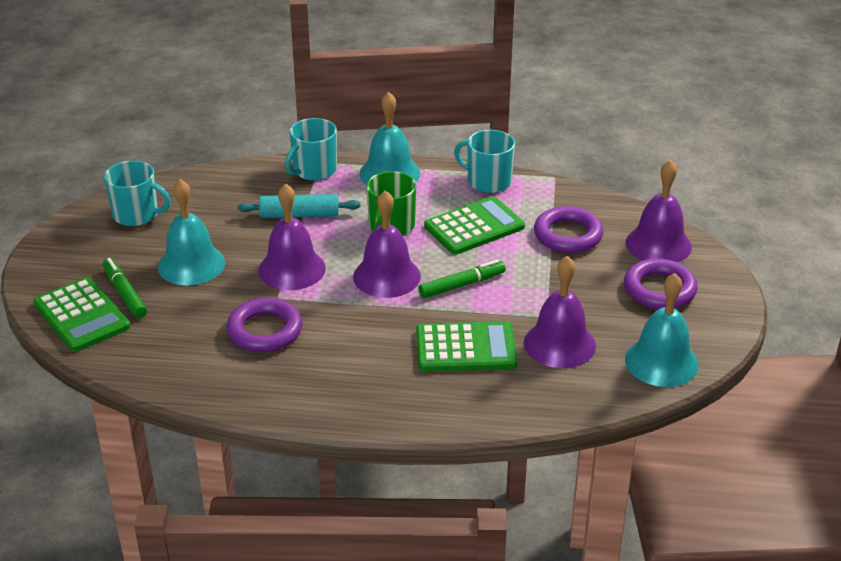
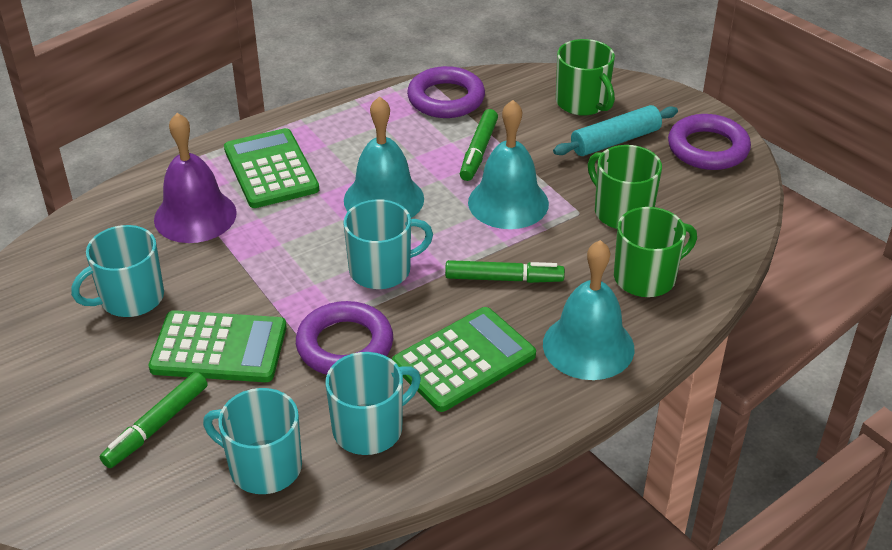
green marker: 2 -> 3
green mug: 1 -> 3
purple bell: 4 -> 1
turquoise mug: 3 -> 4

